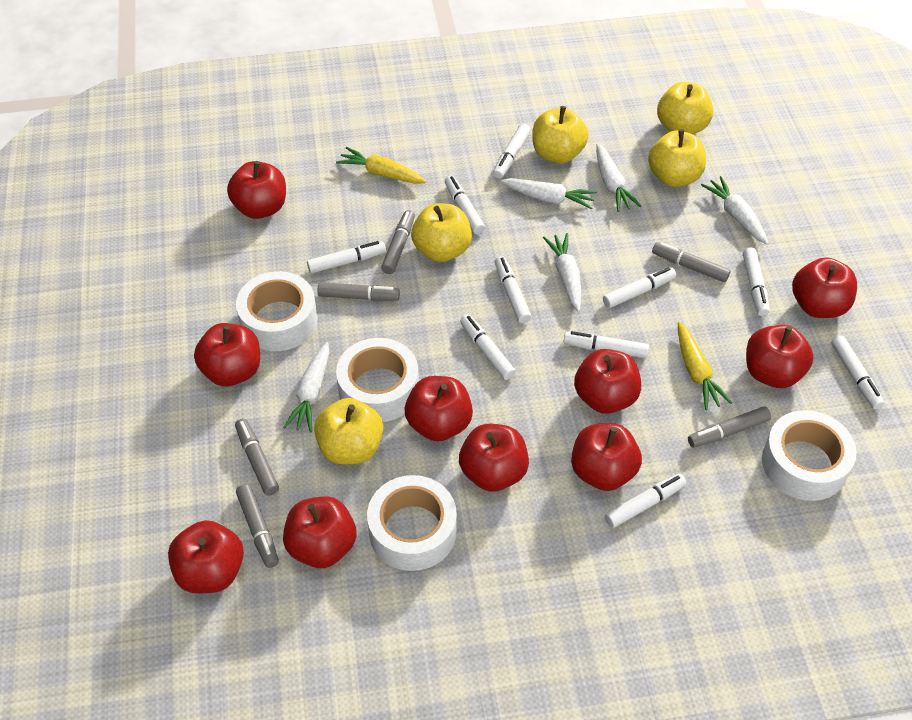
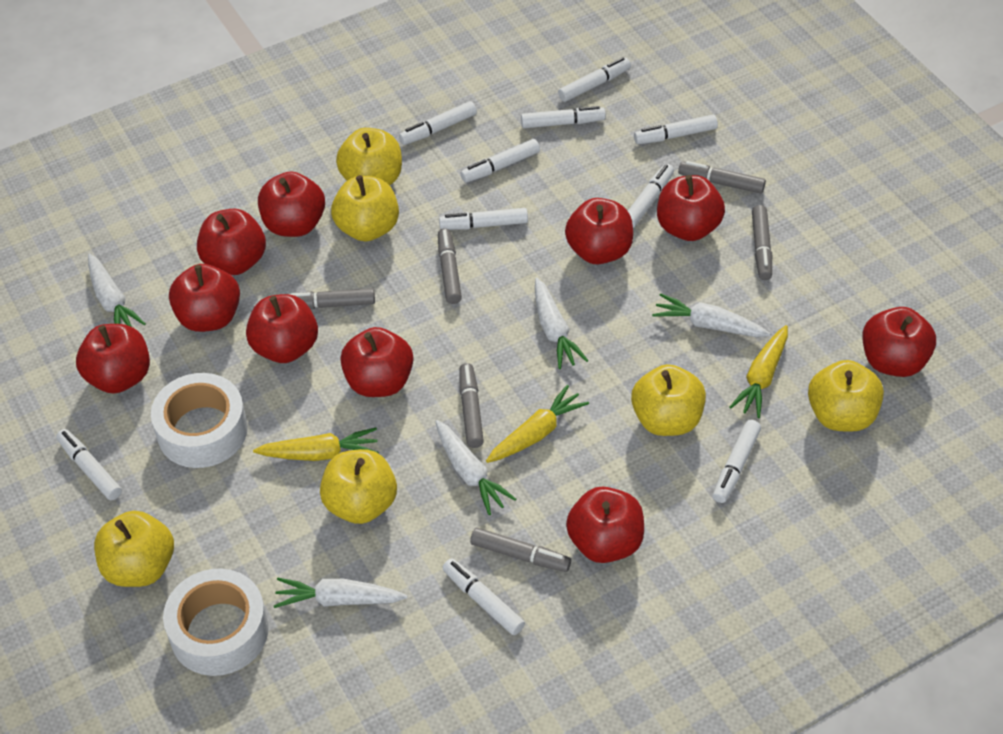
white tape: 4 -> 2
yellow apple: 5 -> 6
yellow carrot: 2 -> 3

